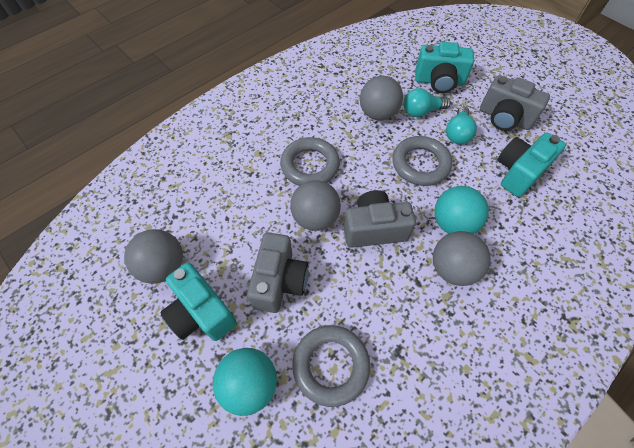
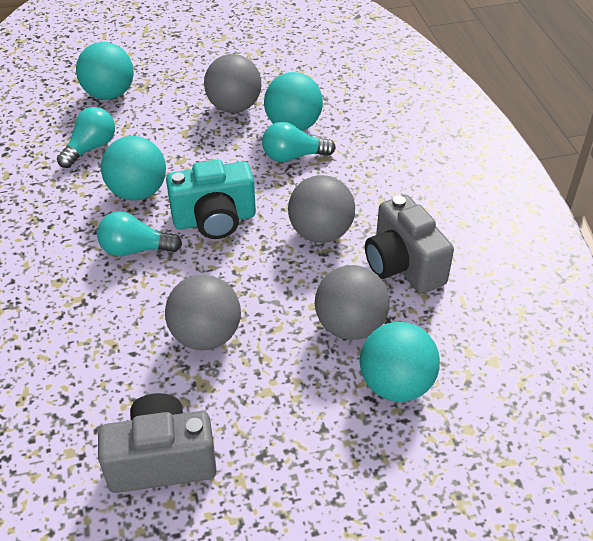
grey camera: 3 -> 2
grey ring: 3 -> 0
turquoise ball: 2 -> 4
turquoise camera: 3 -> 1
turquoise light bulb: 2 -> 3

